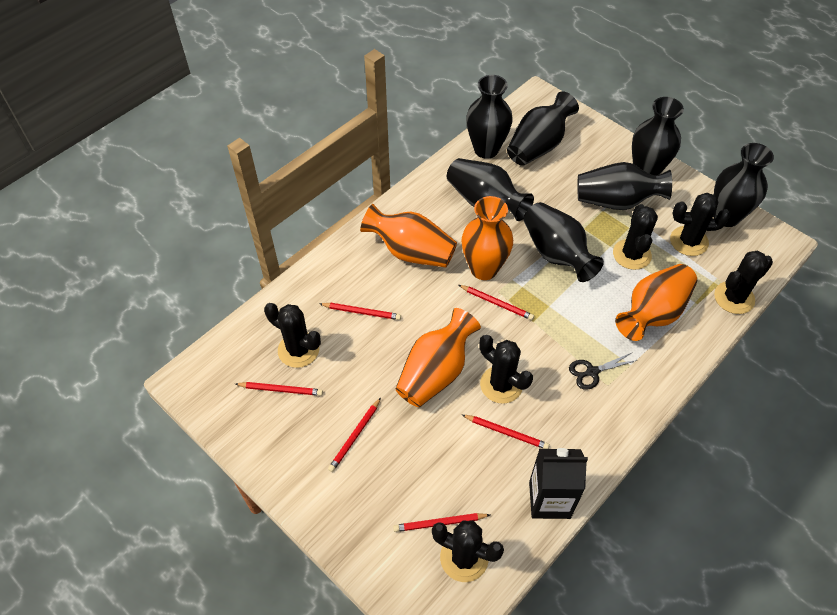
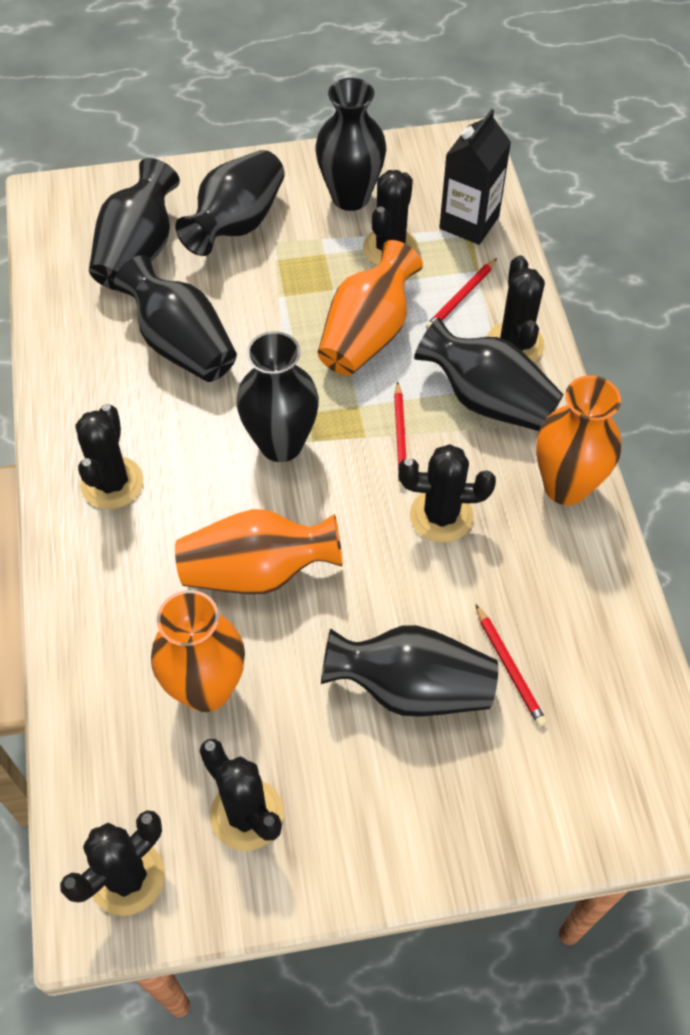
black scissors: 1 -> 0
red pencil: 6 -> 3

